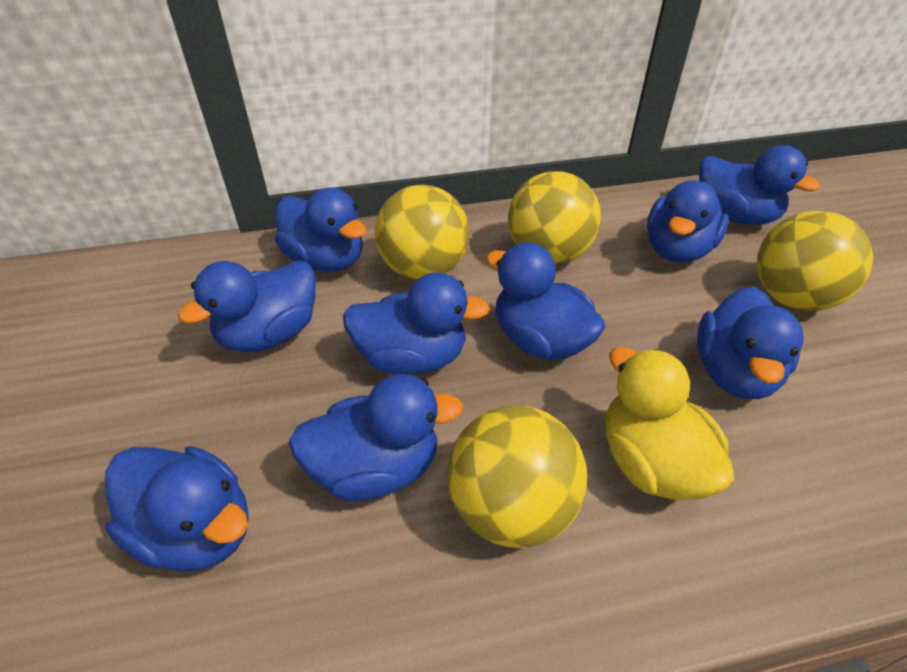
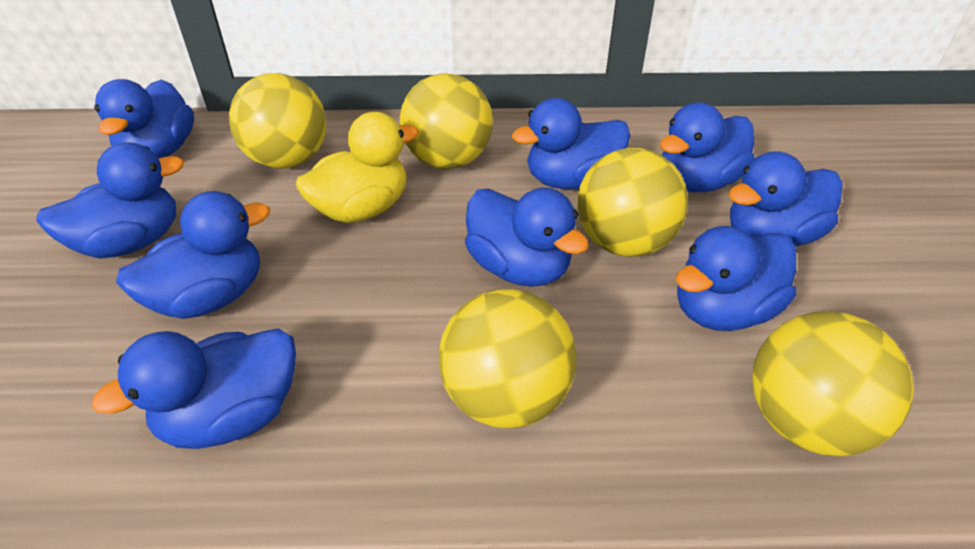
yellow ball: 4 -> 5

